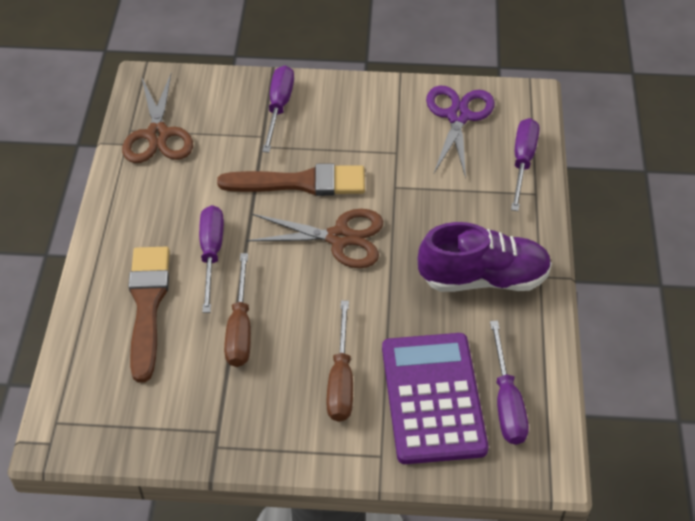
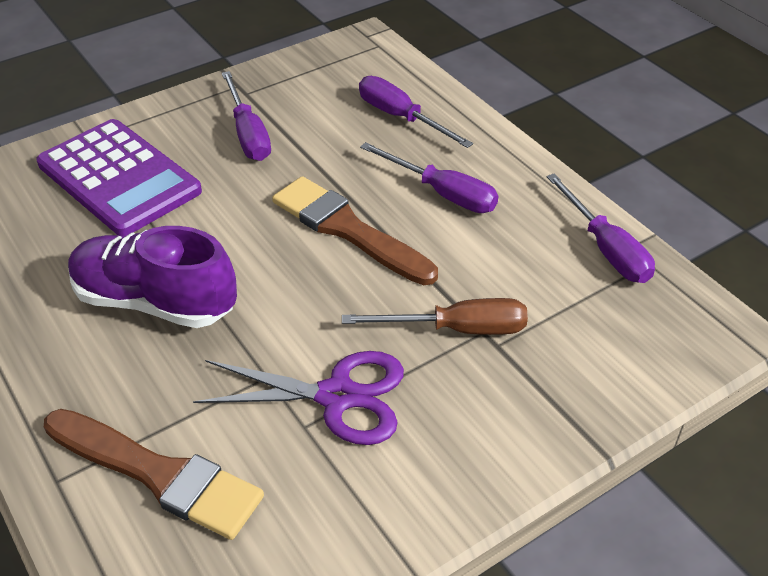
brown scissors: 2 -> 0
brown screwdriver: 2 -> 1

